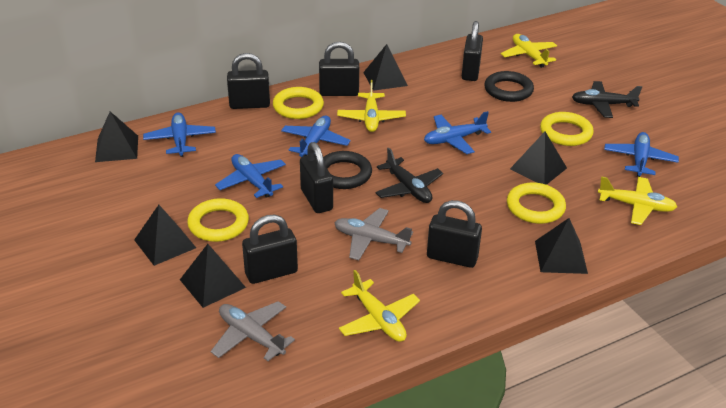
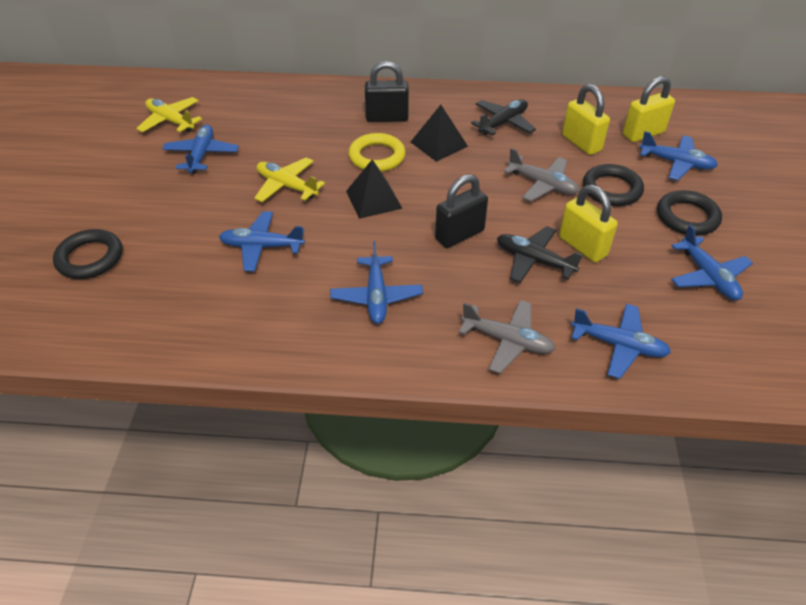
black padlock: 6 -> 2
black pyramid: 6 -> 2
black ring: 2 -> 3
blue plane: 5 -> 6
yellow padlock: 0 -> 3
yellow plane: 4 -> 2
yellow ring: 4 -> 1

